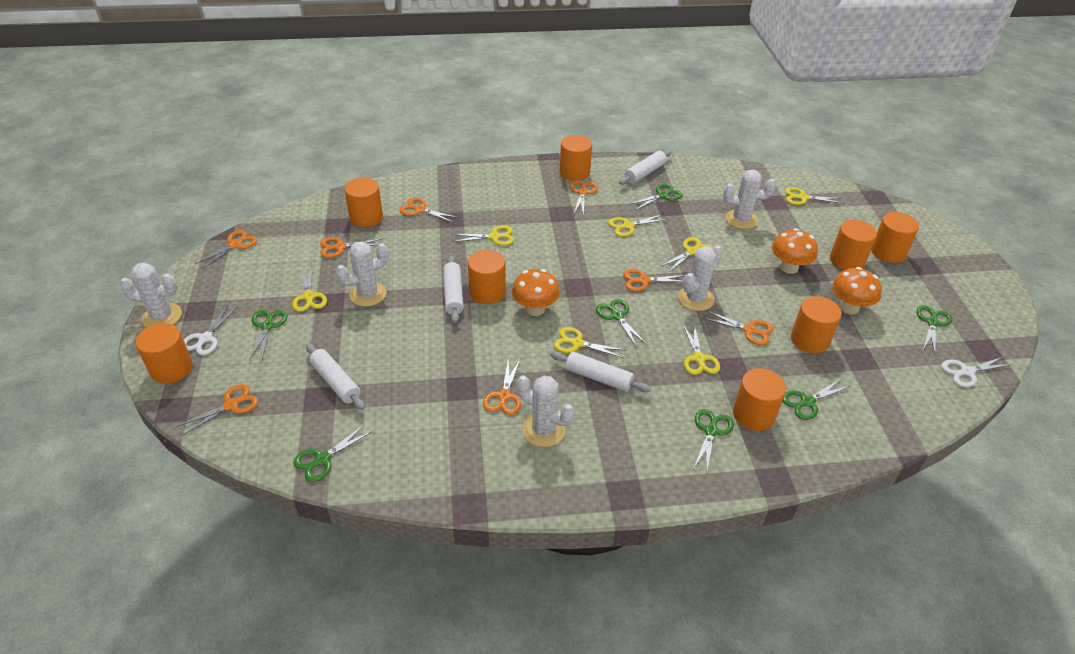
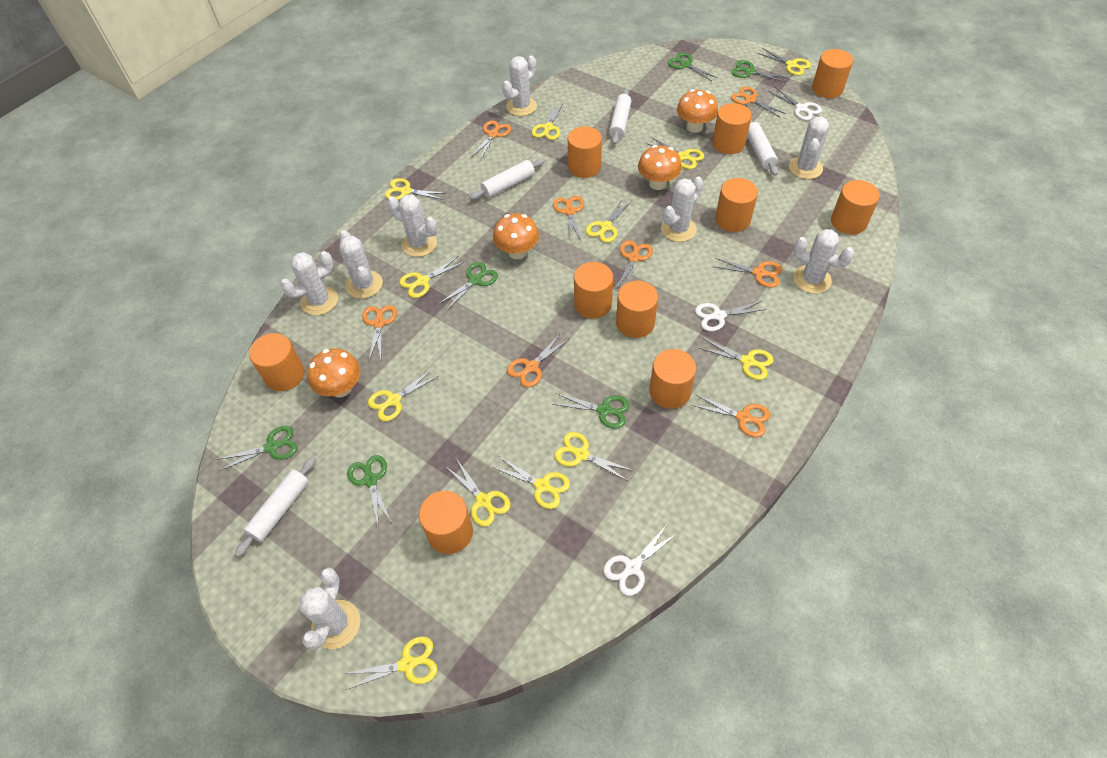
green scissors: 7 -> 6
orange cylinder: 8 -> 10
orange mushroom: 3 -> 4
white cactus: 5 -> 8
white scissors: 2 -> 3
yellow scissors: 7 -> 12

